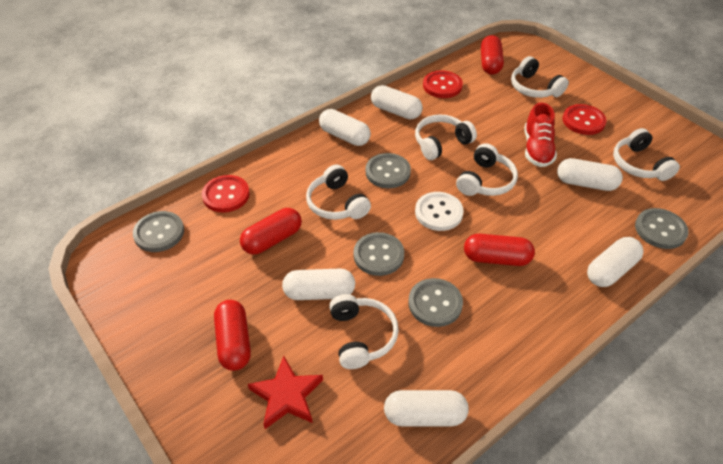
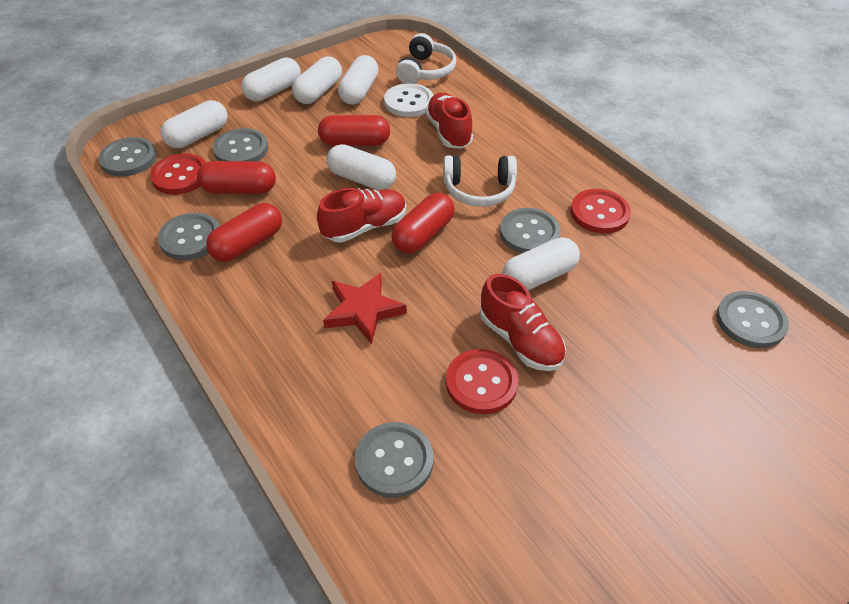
grey button: 5 -> 6
red shoe: 1 -> 3
white headphones: 6 -> 2

